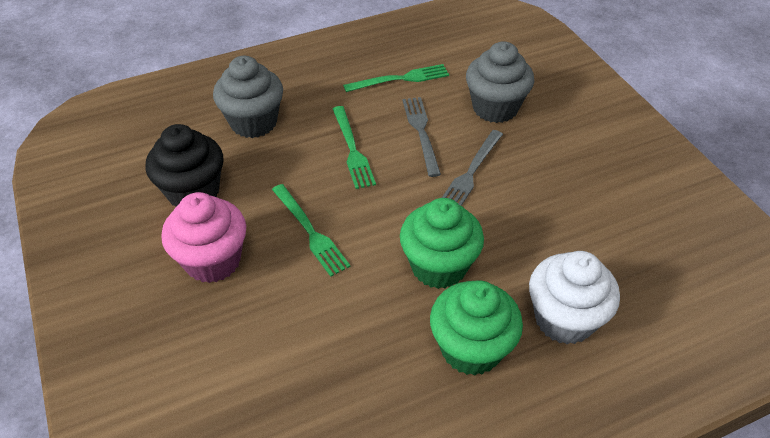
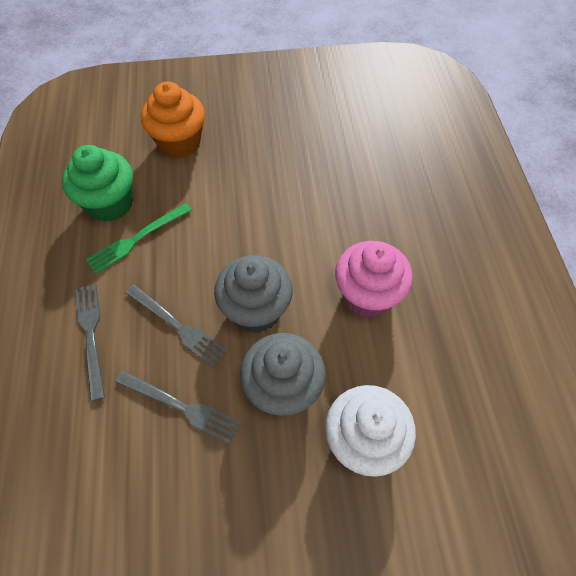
black cupcake: 1 -> 0
green cupcake: 2 -> 1
green fork: 3 -> 1
grey fork: 2 -> 3
orange cupcake: 0 -> 1

